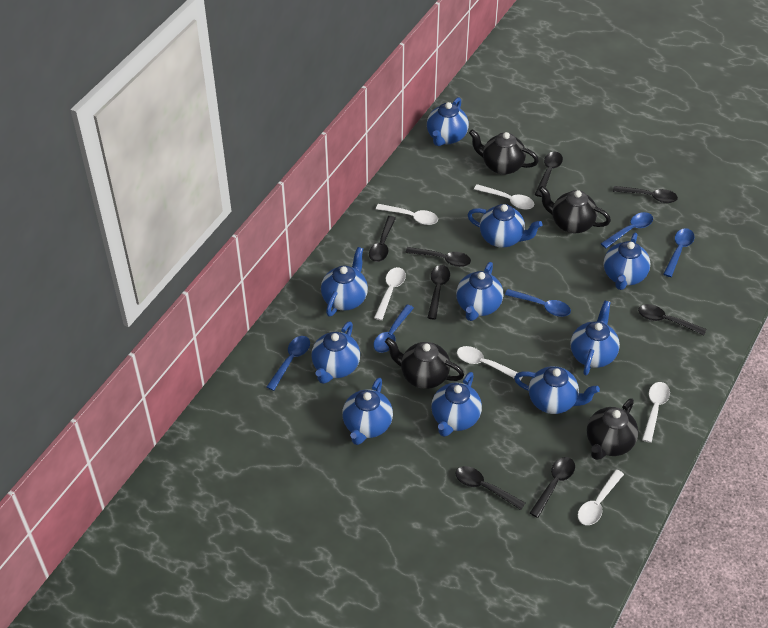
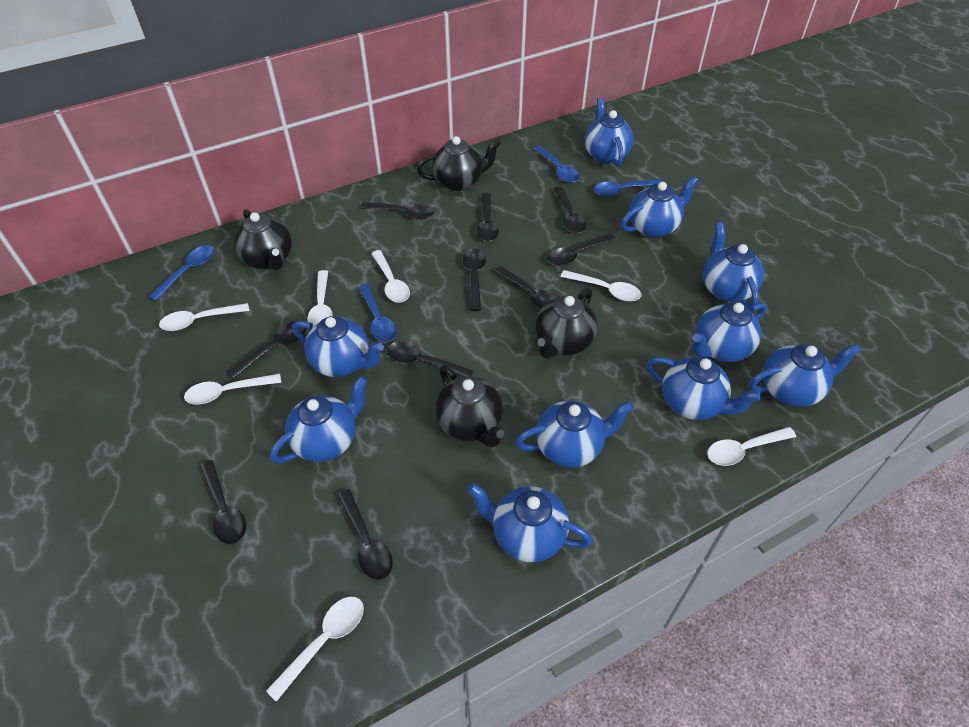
black spoon: 8 -> 10
blue spoon: 5 -> 4
white spoon: 6 -> 7

